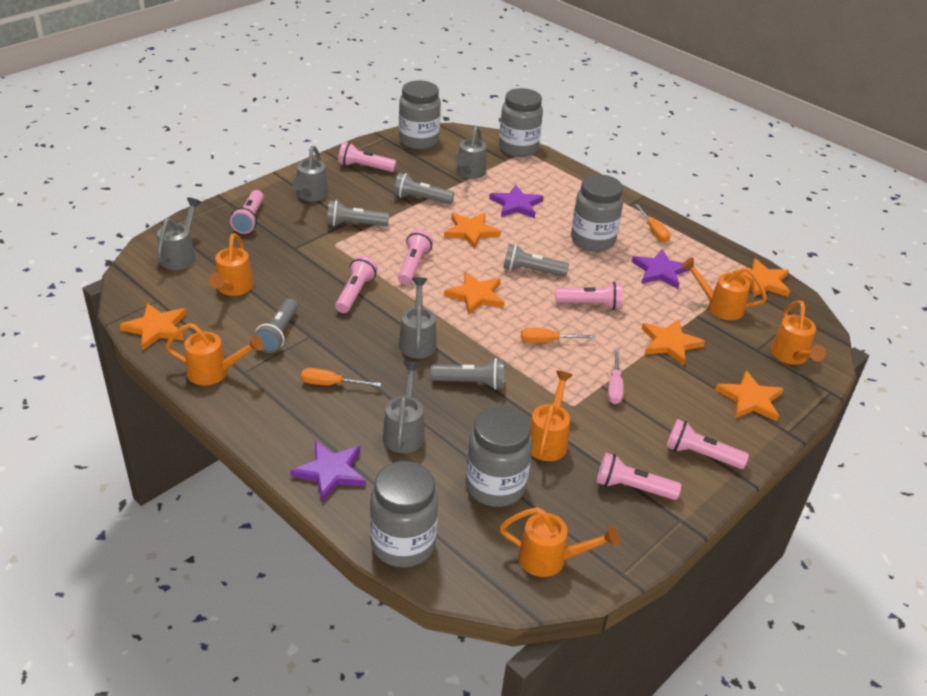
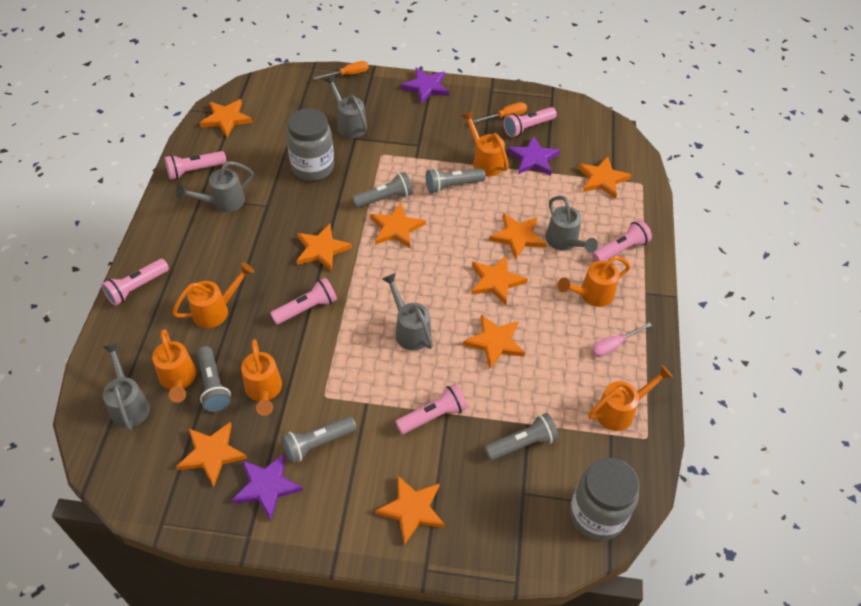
grey jar: 5 -> 2
orange screwdriver: 3 -> 2
orange star: 6 -> 9
pink flashlight: 7 -> 6

